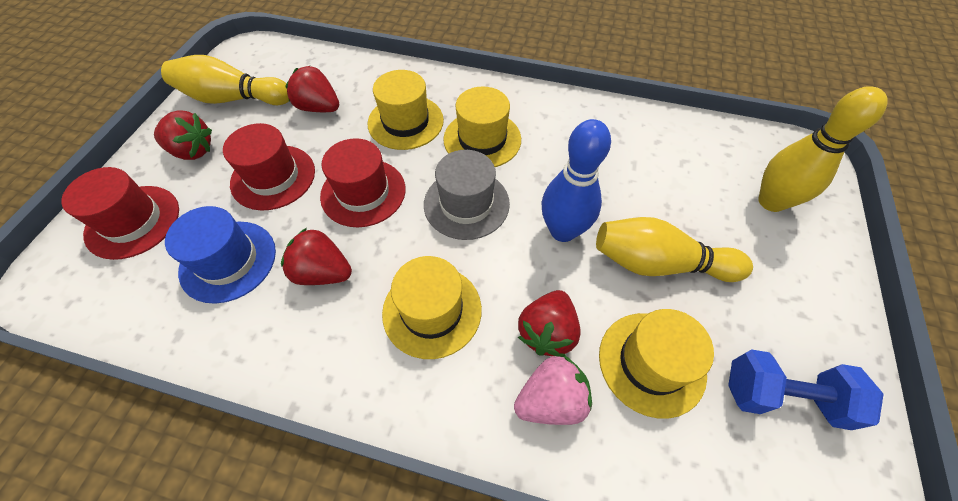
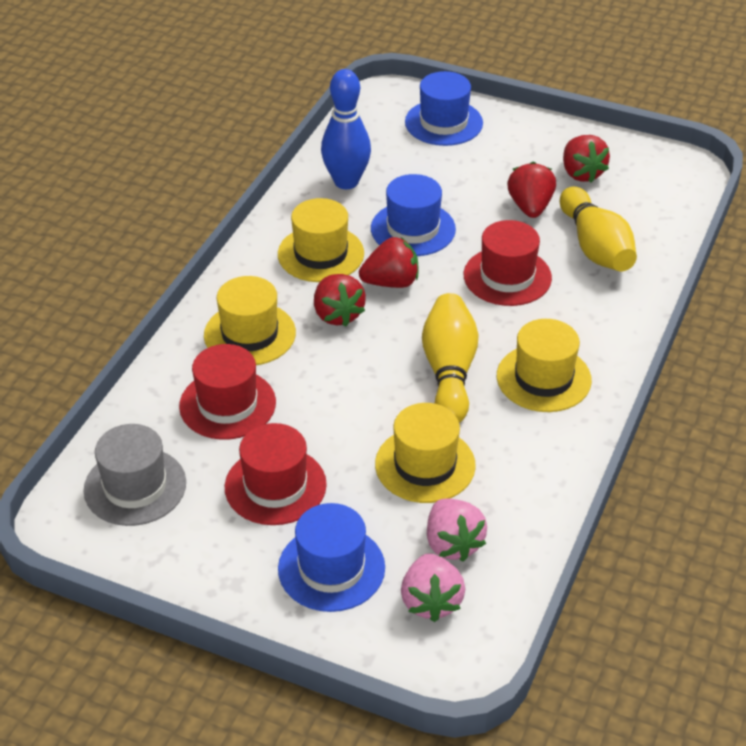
blue dumbbell: 1 -> 0
blue hat: 1 -> 3
pink strawberry: 1 -> 2
yellow bowling pin: 3 -> 2

